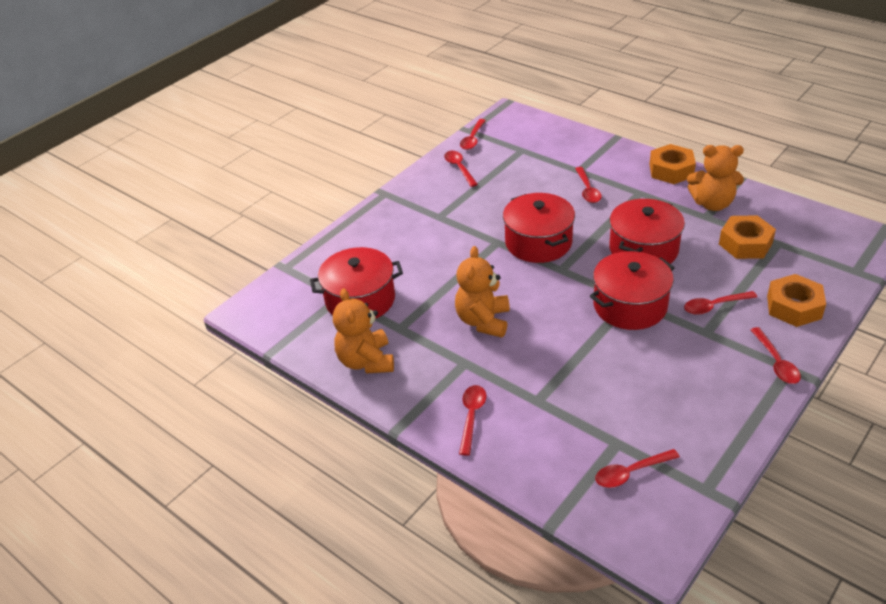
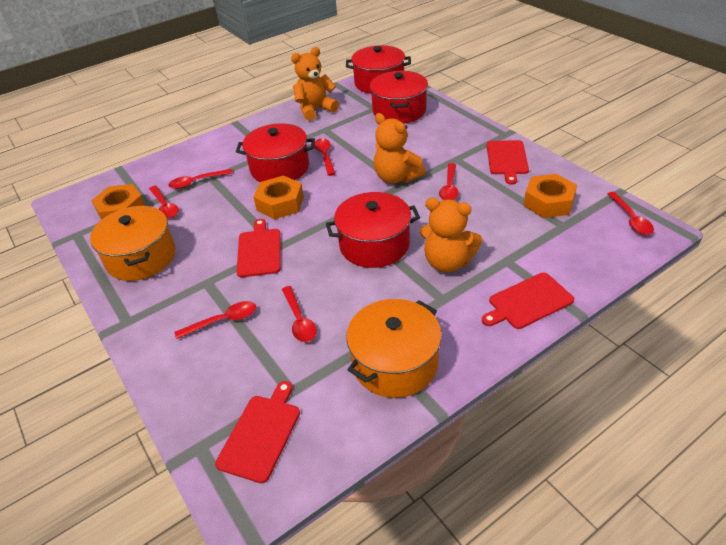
orange pot: 0 -> 2
red cutting board: 0 -> 4

